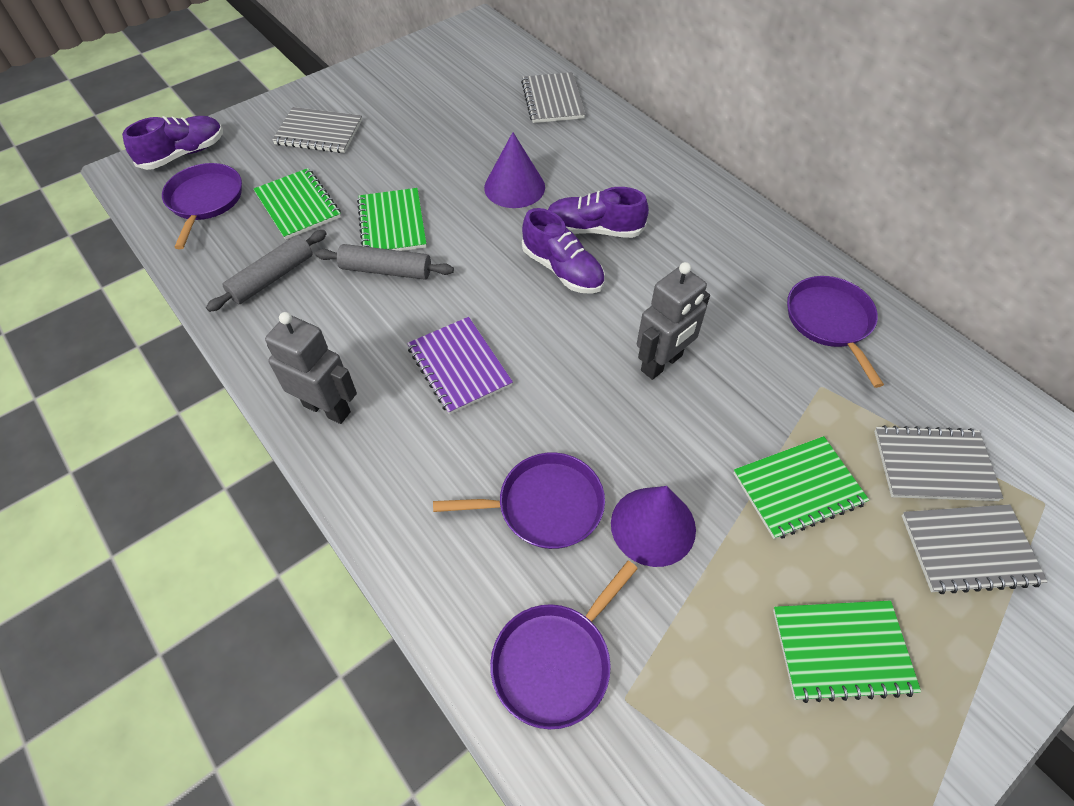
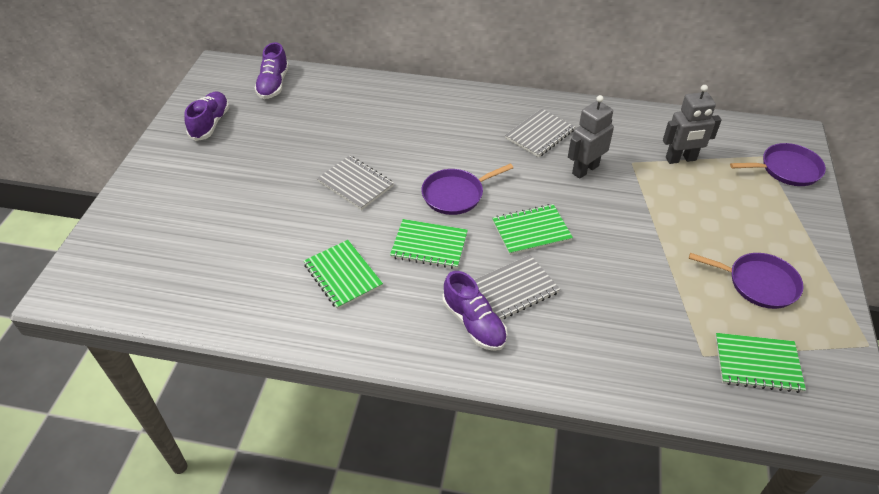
grey notebook: 4 -> 3
grey rolling pin: 2 -> 0
purple cone: 2 -> 0
purple notebook: 1 -> 0
purple pan: 4 -> 3

